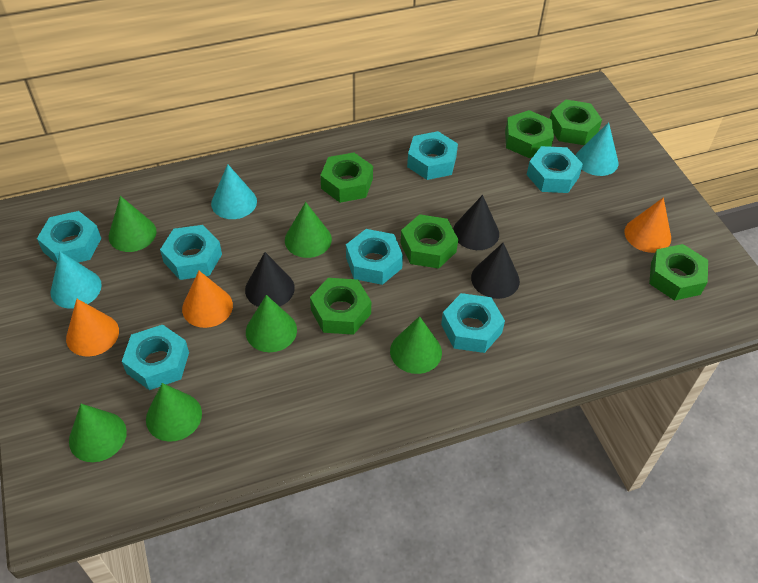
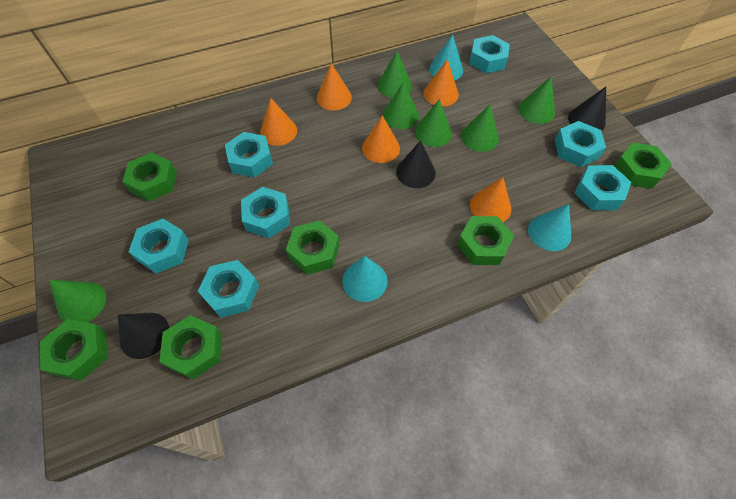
orange cone: 3 -> 5

